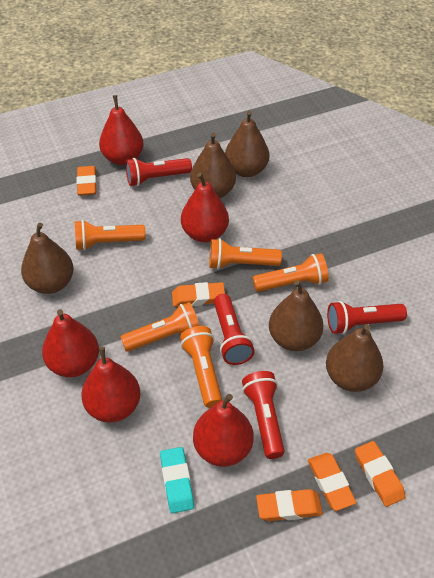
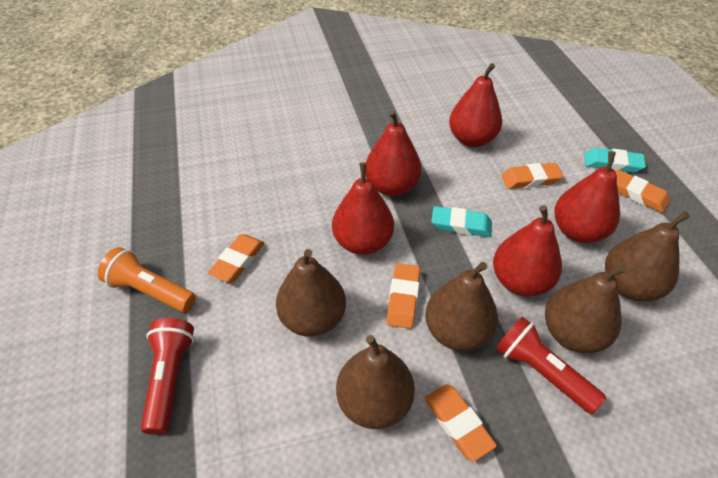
orange flashlight: 5 -> 1
red flashlight: 4 -> 2
turquoise eraser: 1 -> 2

